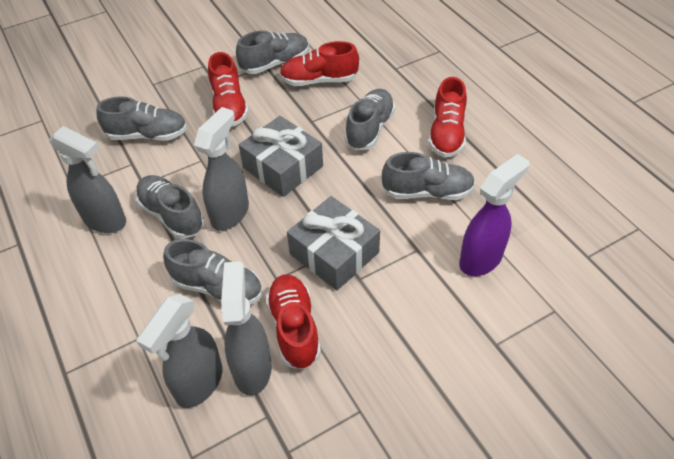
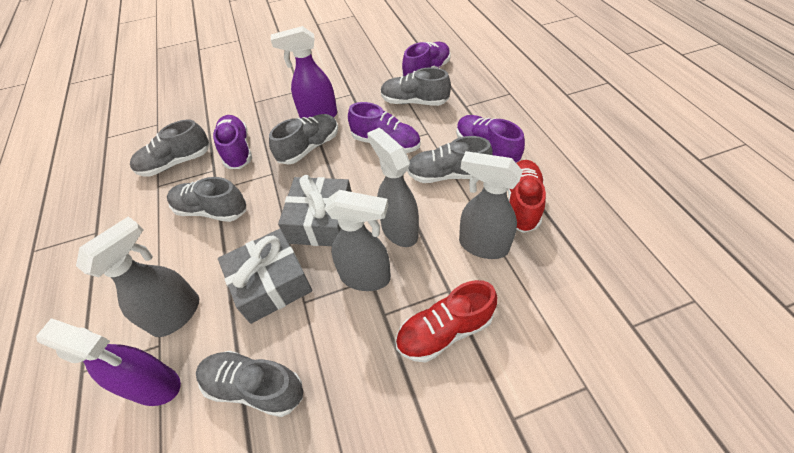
purple shoe: 0 -> 4
purple spray bottle: 1 -> 2
red shoe: 4 -> 2

